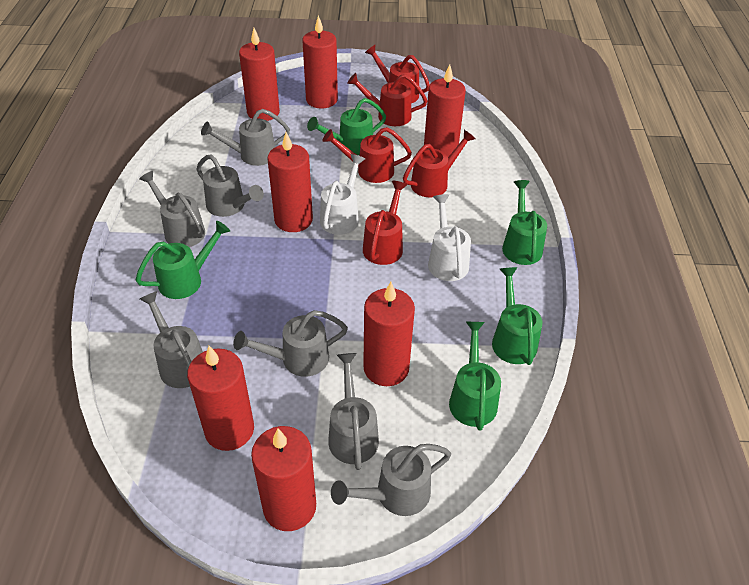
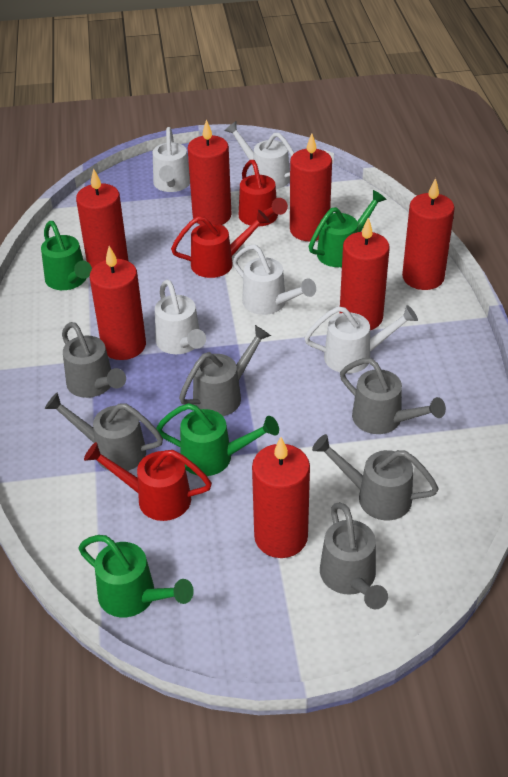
green watering can: 5 -> 4
grey watering can: 7 -> 6
red watering can: 5 -> 3
white watering can: 2 -> 5

